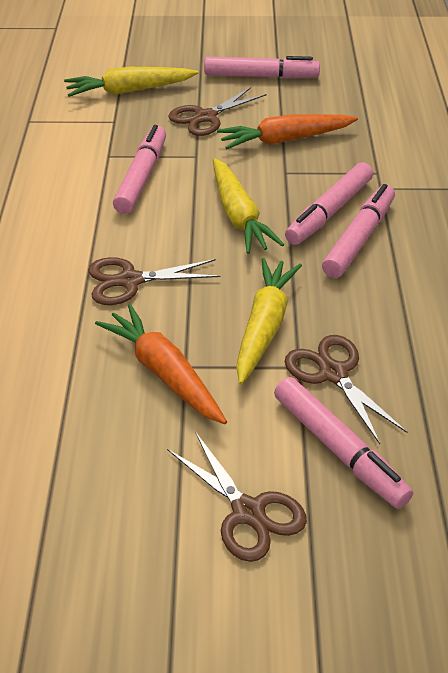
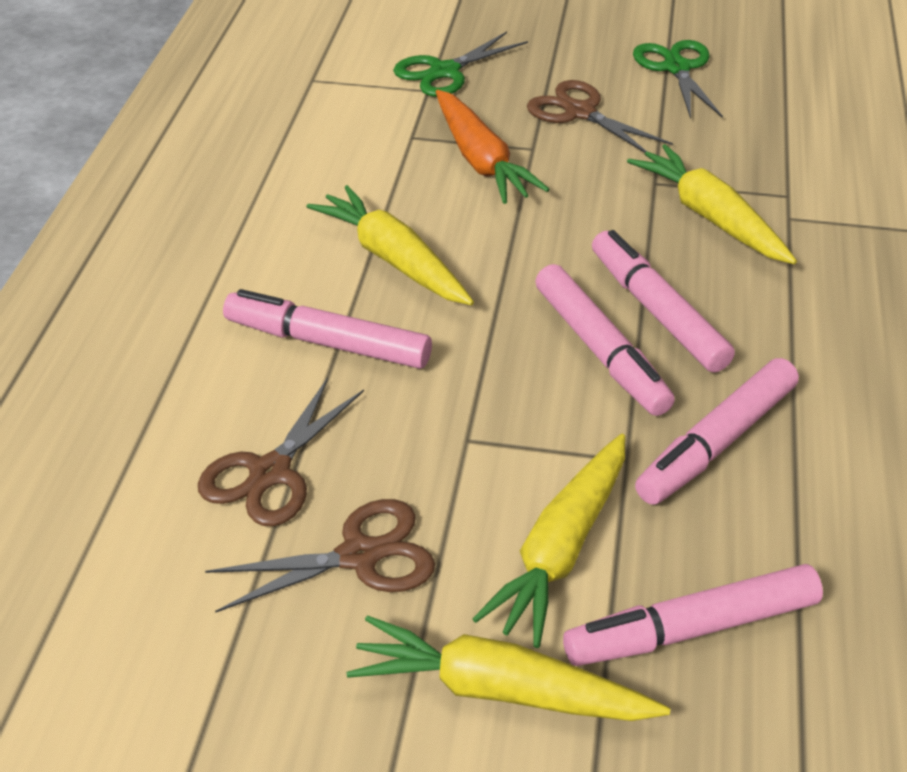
brown scissors: 4 -> 3
green scissors: 0 -> 2
orange carrot: 2 -> 1
yellow carrot: 3 -> 4

